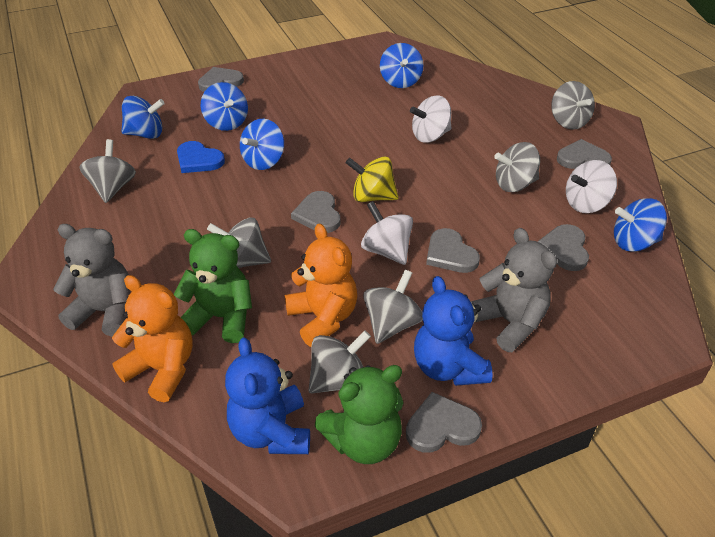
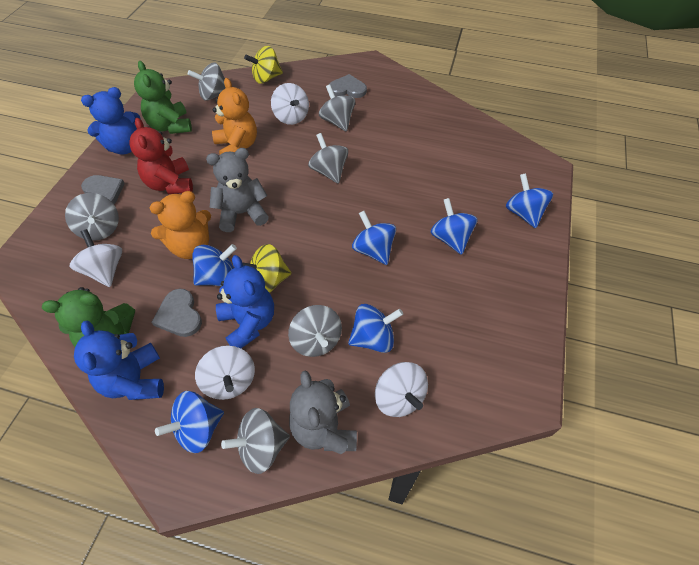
blue heart: 1 -> 0
blue spinning top: 5 -> 6
blue teddy bear: 2 -> 3
grey heart: 6 -> 3
red teddy bear: 0 -> 1
white spinning top: 3 -> 4
yellow spinning top: 1 -> 2

